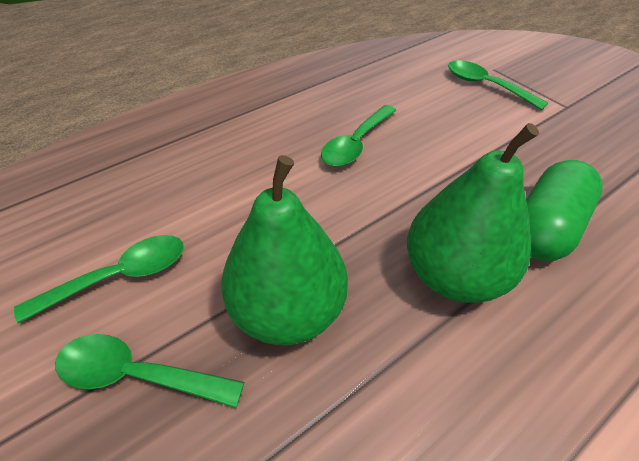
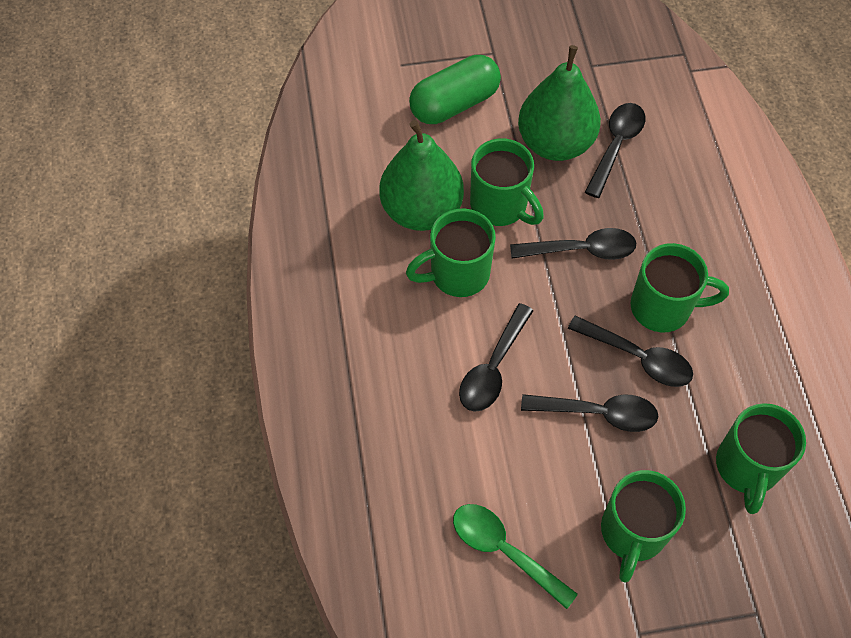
black spoon: 0 -> 5
green mug: 0 -> 5
green spoon: 4 -> 1

